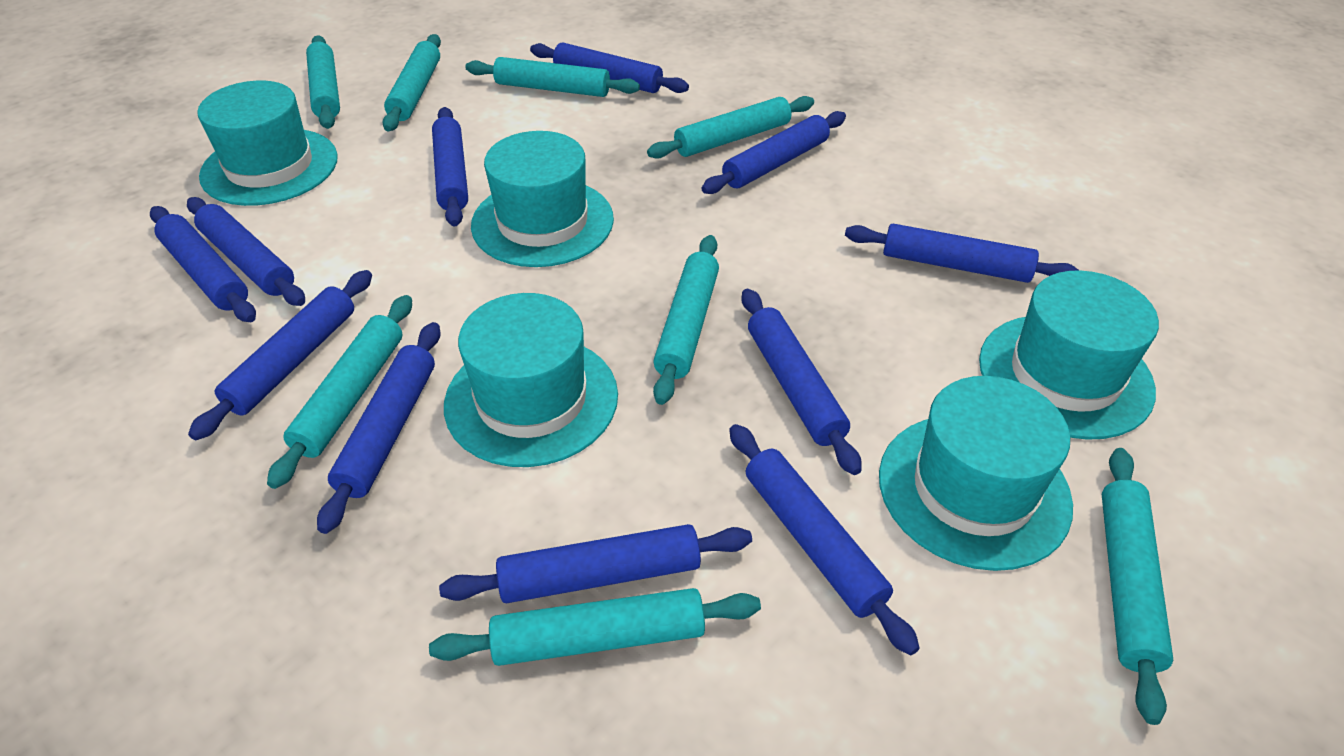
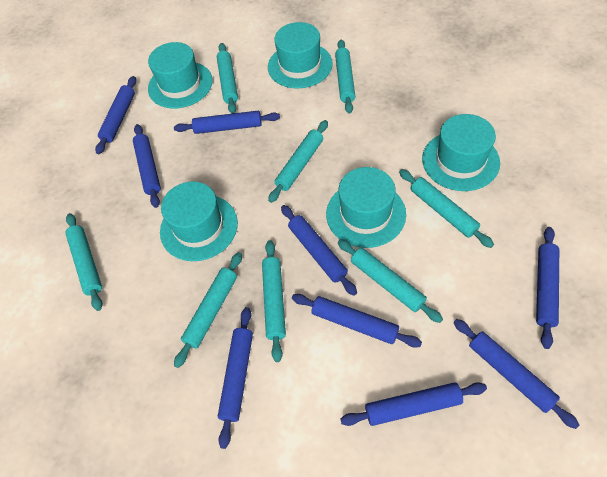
blue rolling pin: 11 -> 9

